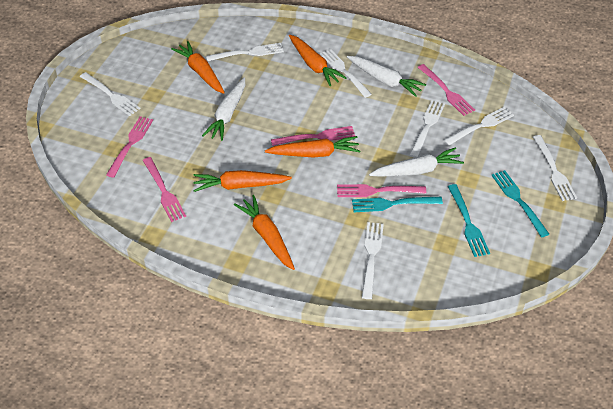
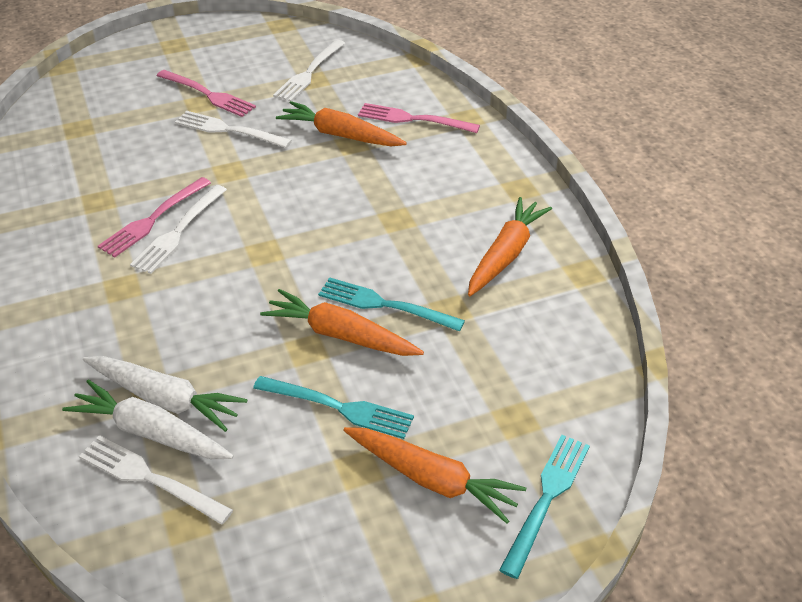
orange carrot: 5 -> 4
pink fork: 5 -> 3
white carrot: 3 -> 2
white fork: 7 -> 4

